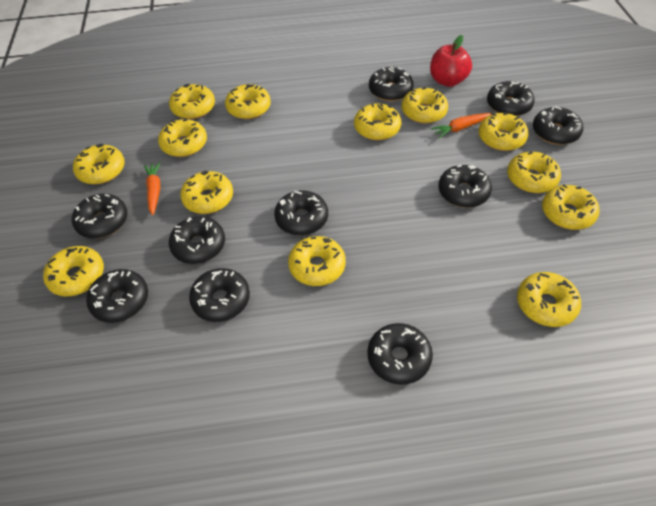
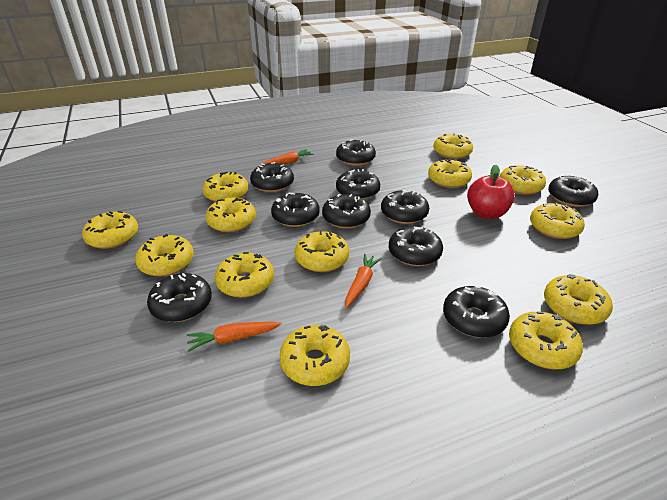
orange carrot: 2 -> 3

